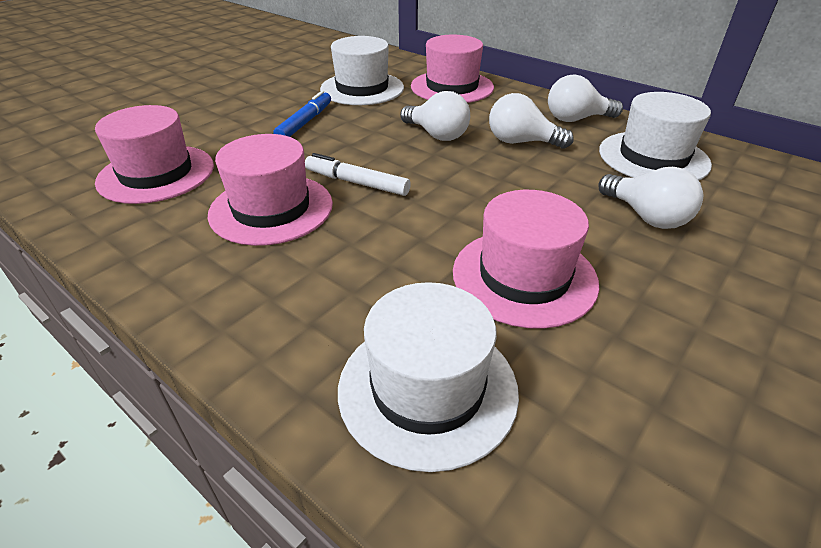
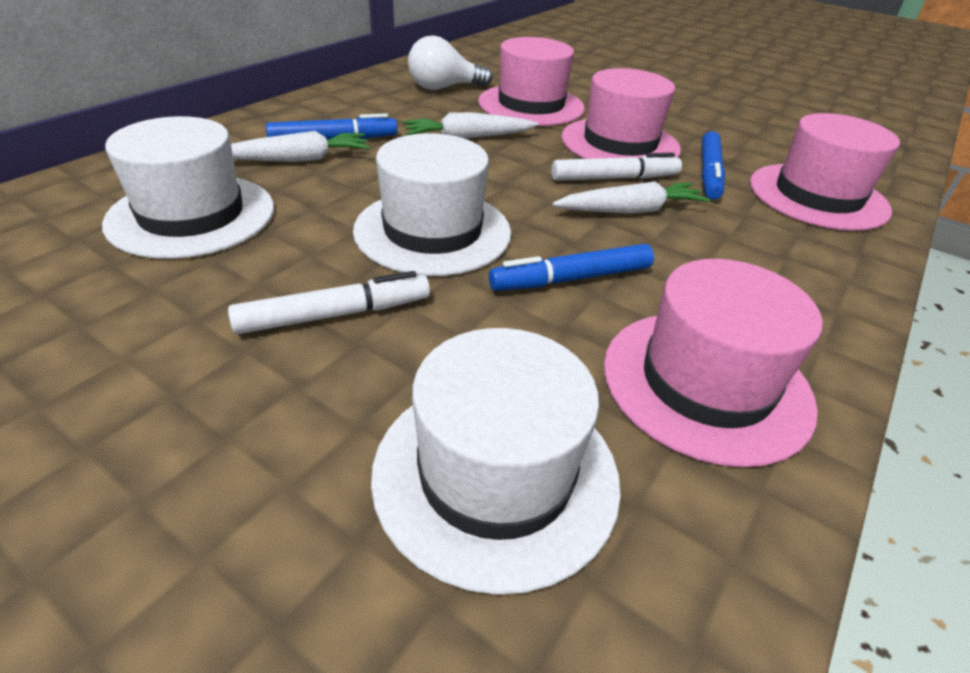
blue marker: 1 -> 3
white carrot: 0 -> 3
white light bulb: 4 -> 1
white marker: 1 -> 2

